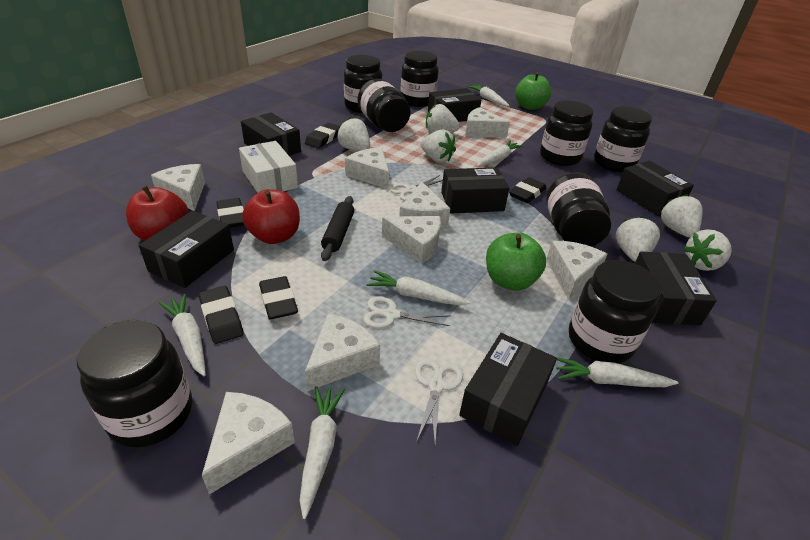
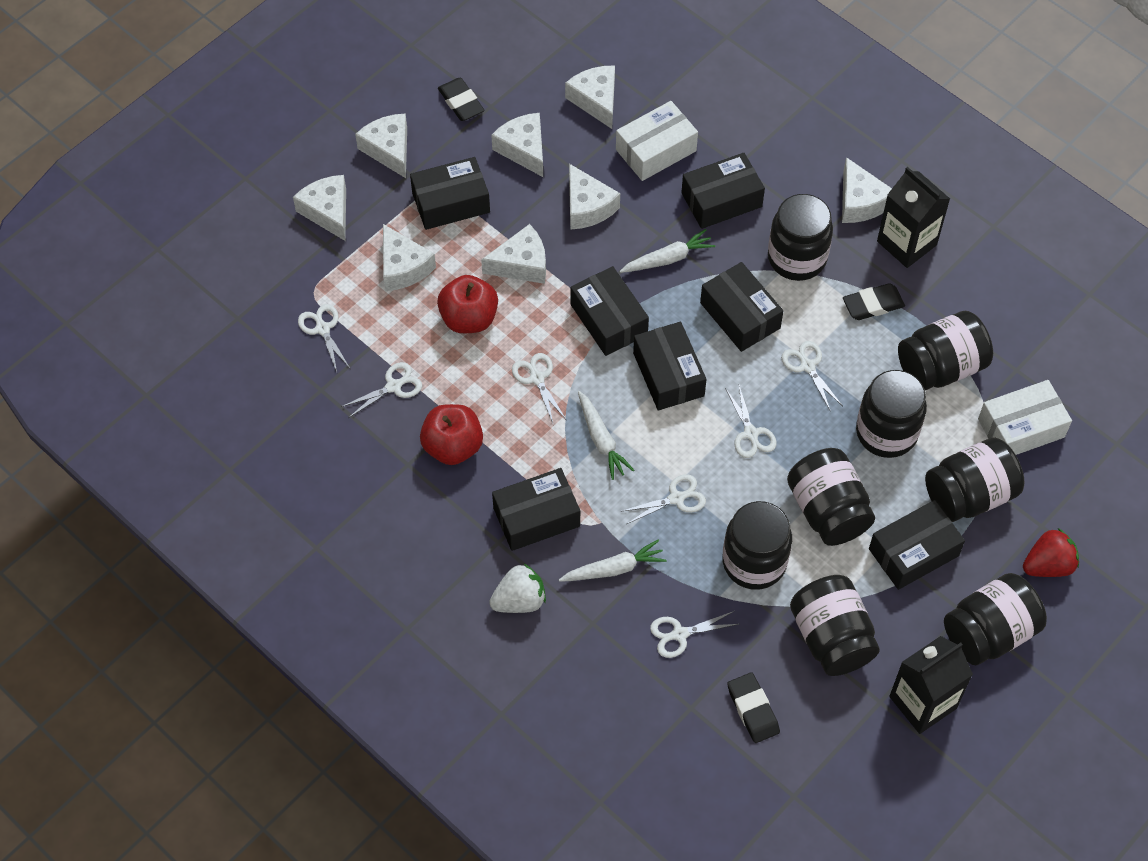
black carton: 0 -> 2
black eraser: 5 -> 3
black rolling pin: 1 -> 0
green apple: 2 -> 0
red strawberry: 0 -> 1
white box: 1 -> 2
white carrot: 6 -> 3
white scissors: 3 -> 7
white strawberry: 6 -> 1

